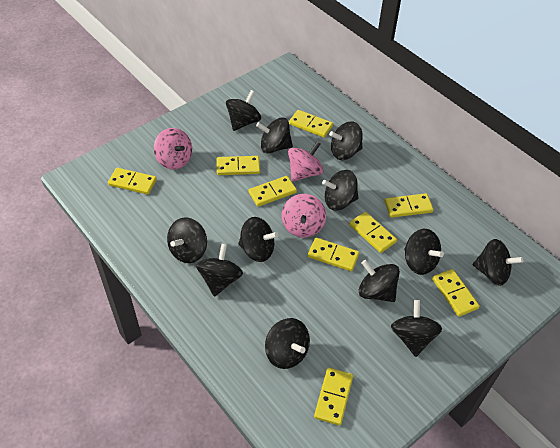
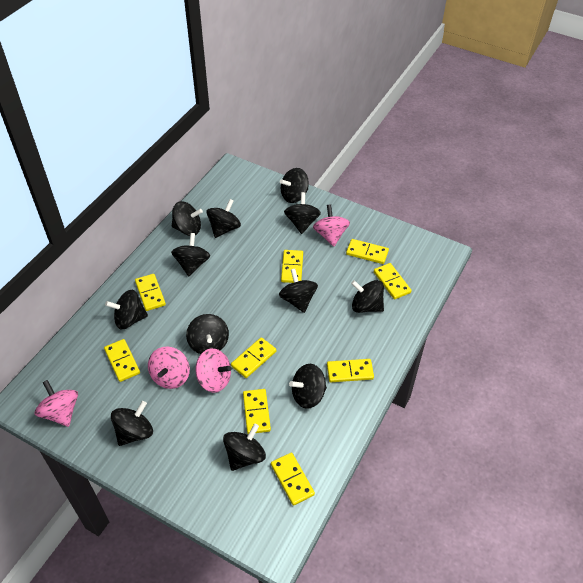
pink spinning top: 3 -> 4

